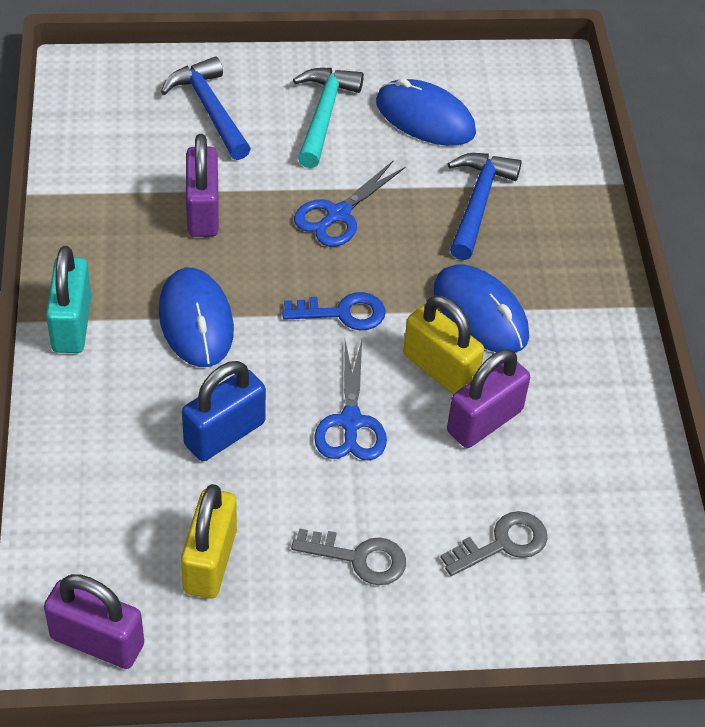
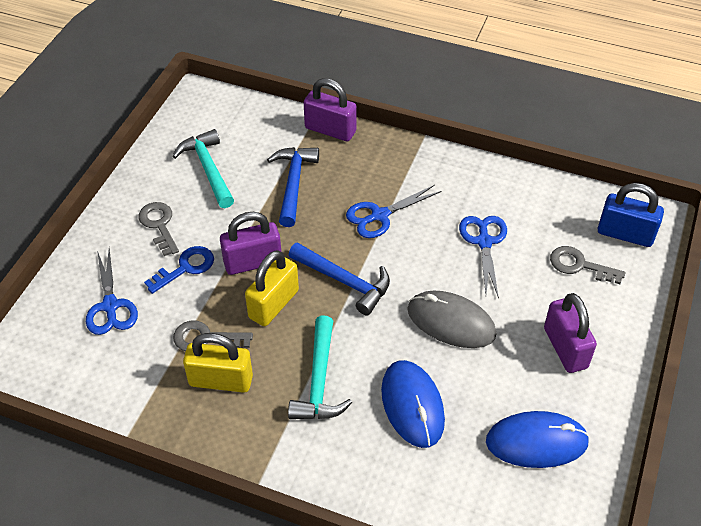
blue mouse: 3 -> 2
blue scissors: 2 -> 3
grey key: 2 -> 3
grey mouse: 0 -> 1
turquoise hammer: 1 -> 2
turquoise padlock: 1 -> 0

